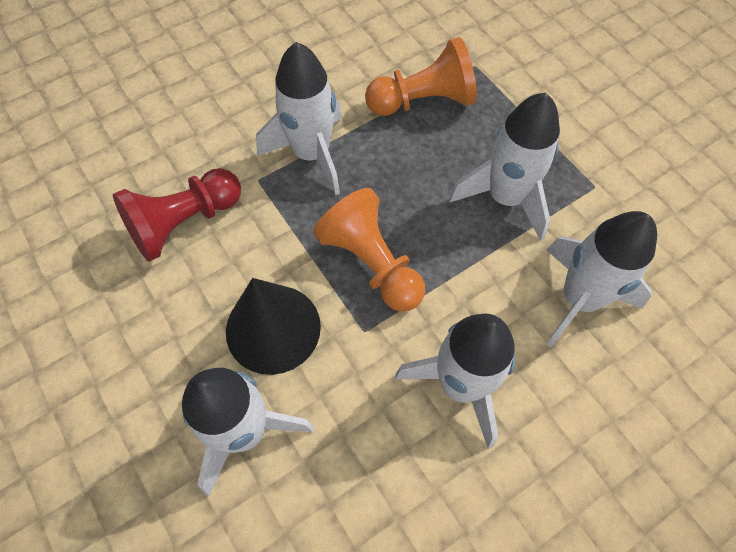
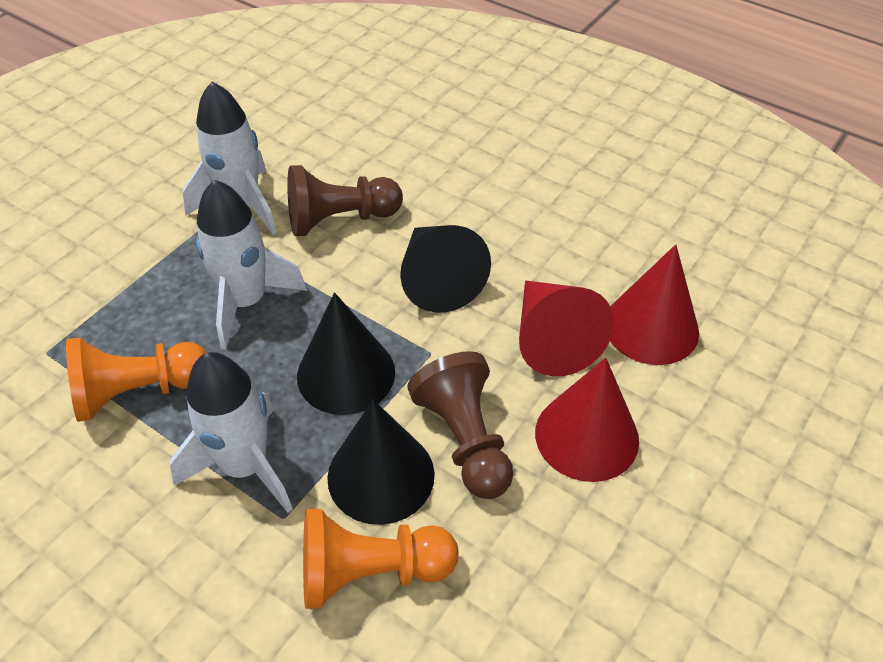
black cone: 1 -> 3
brown pawn: 0 -> 2
red cone: 0 -> 3
red pawn: 1 -> 0
white rocket: 5 -> 3

